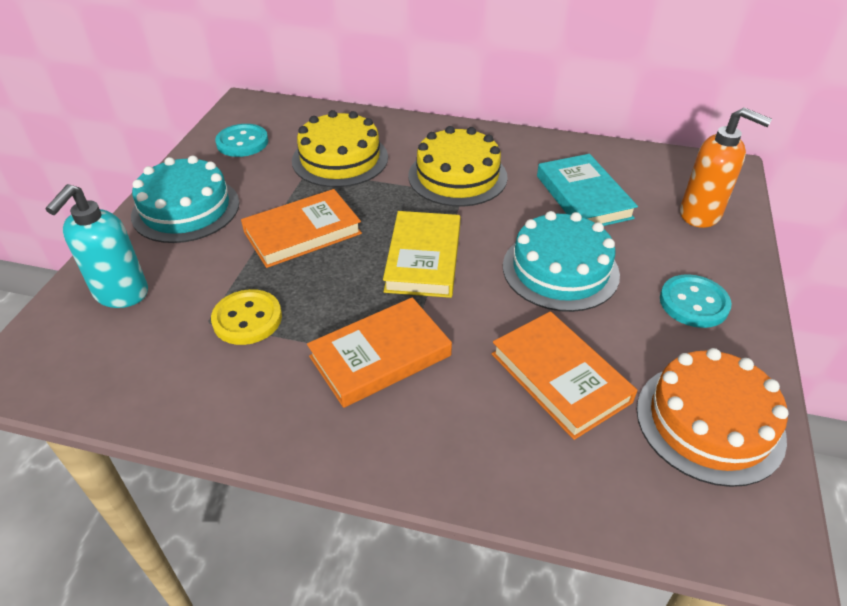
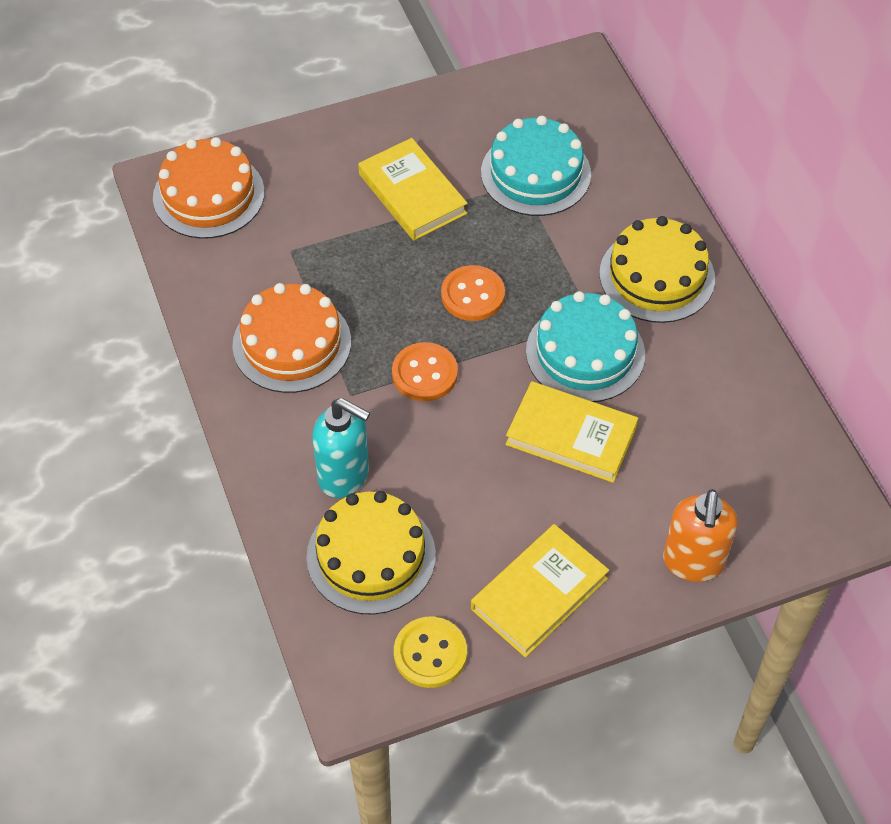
orange book: 3 -> 0
orange button: 0 -> 2
orange cake: 1 -> 2
turquoise book: 1 -> 0
turquoise button: 2 -> 0
yellow book: 1 -> 3

